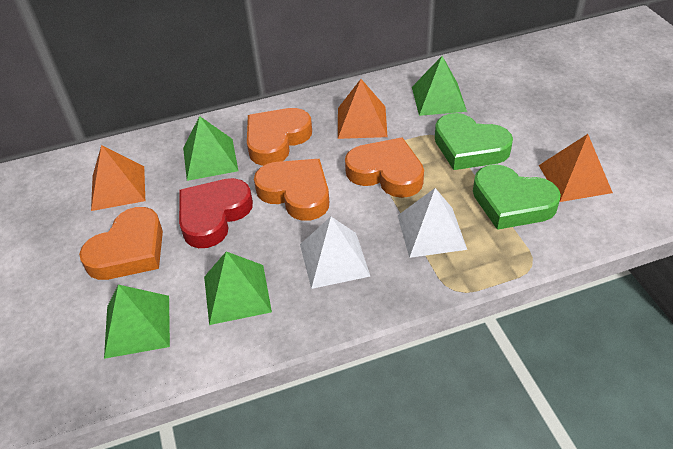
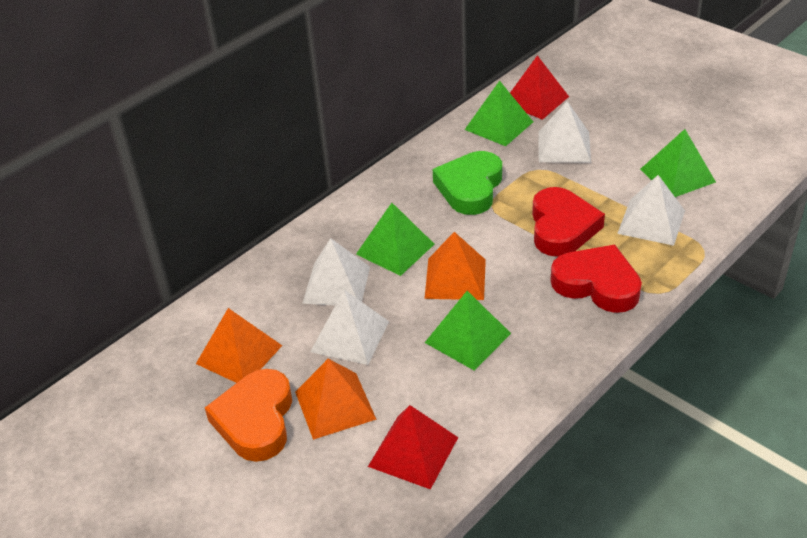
green heart: 2 -> 1
orange heart: 4 -> 1
red heart: 1 -> 2
red pyramid: 0 -> 2
white pyramid: 2 -> 4

